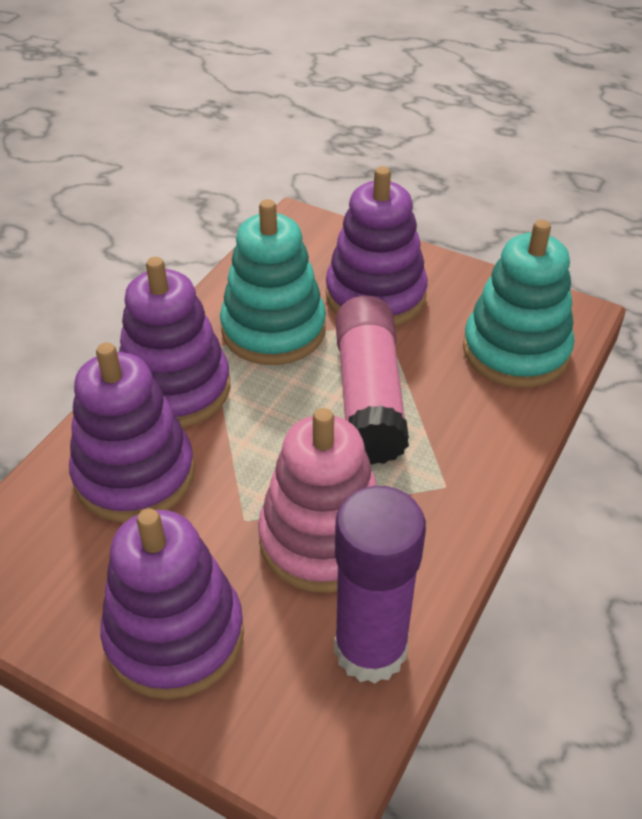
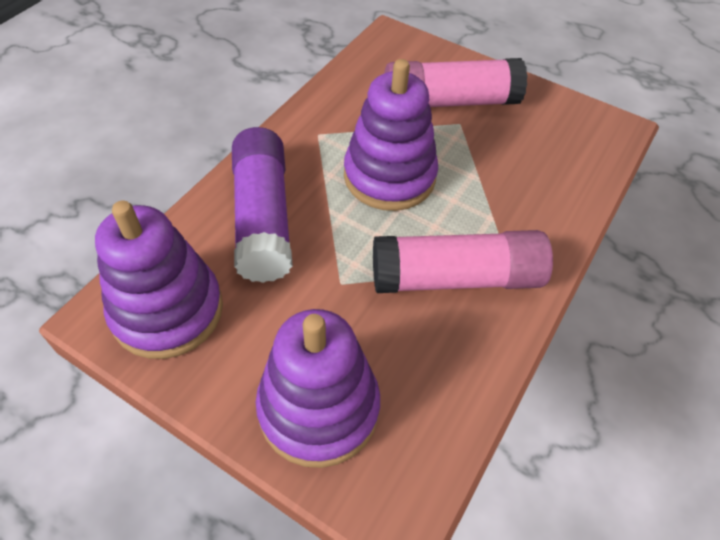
pink glue stick: 1 -> 2
pink stacking toy: 1 -> 0
purple stacking toy: 4 -> 3
turquoise stacking toy: 2 -> 0

